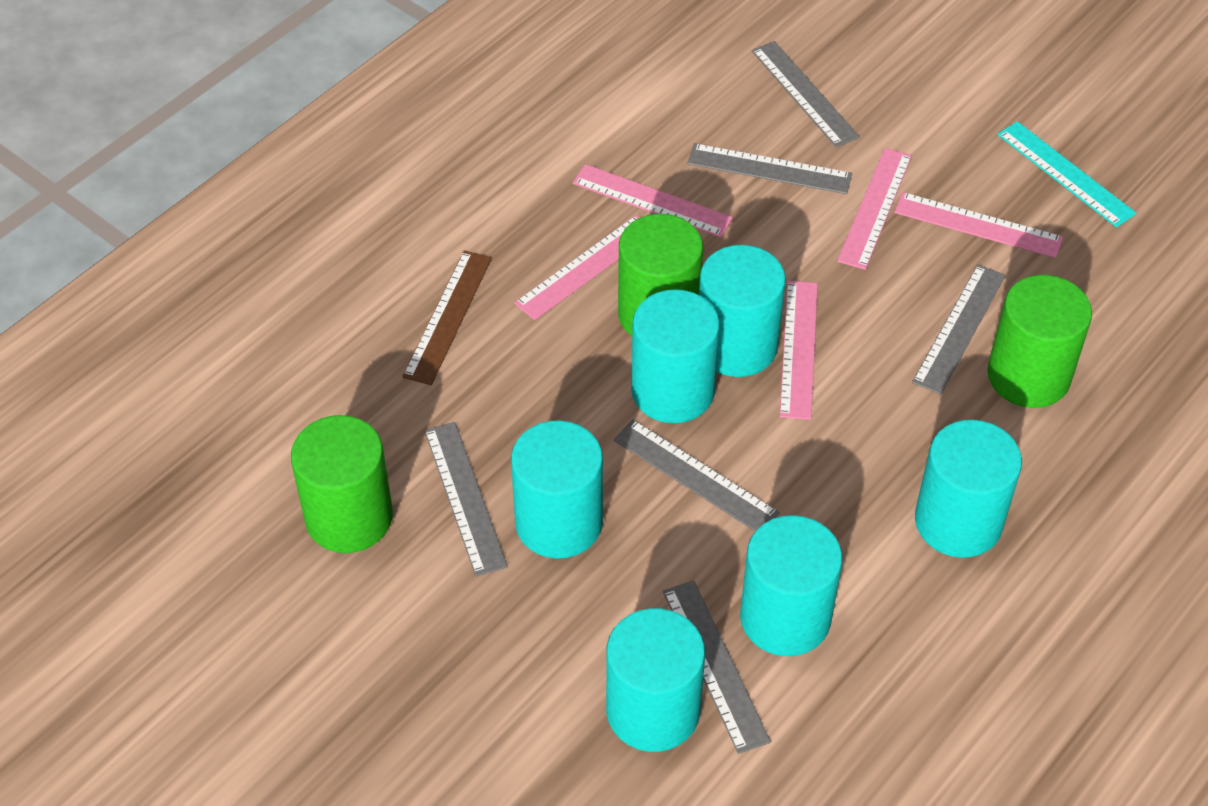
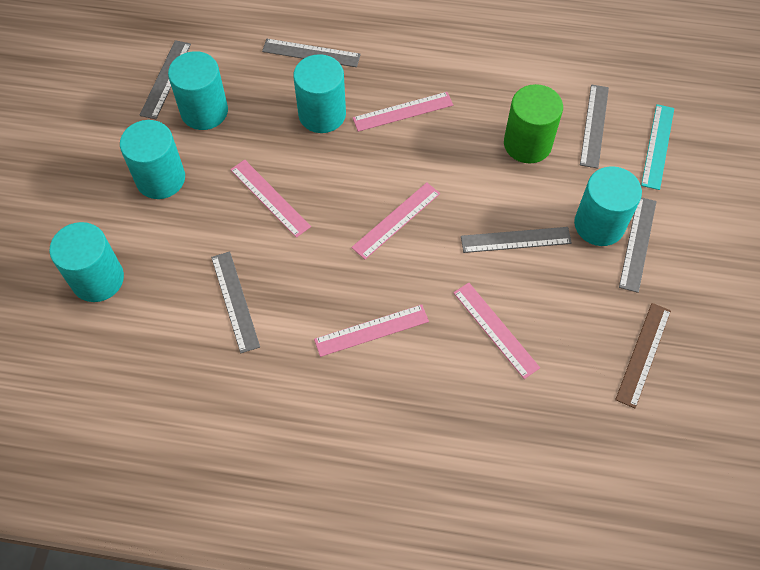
green cylinder: 3 -> 1
turquoise cylinder: 6 -> 5

